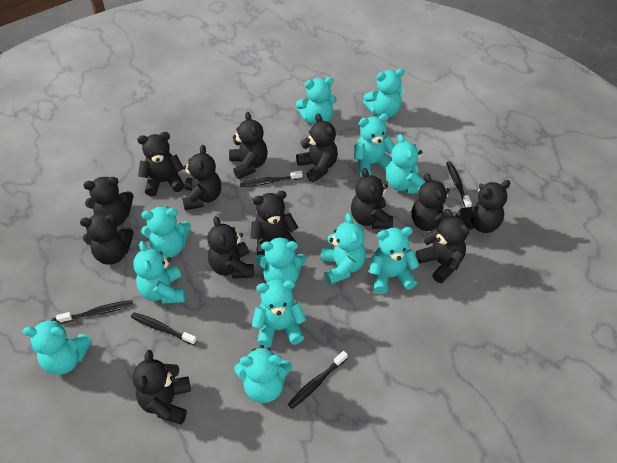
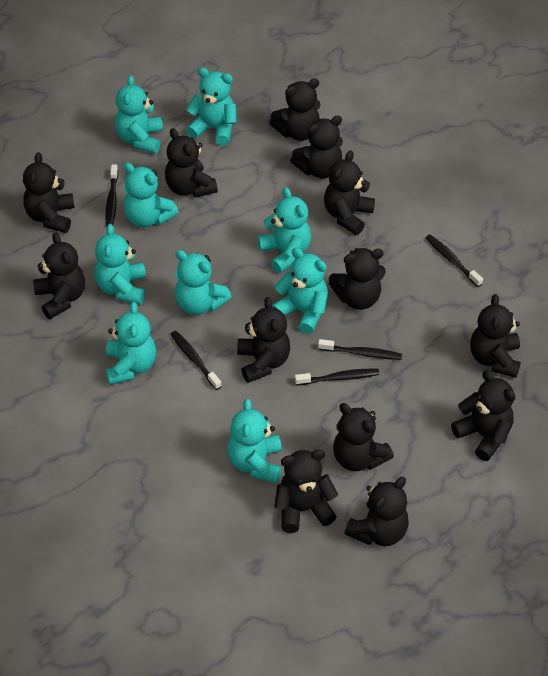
turquoise teddy bear: 12 -> 9

